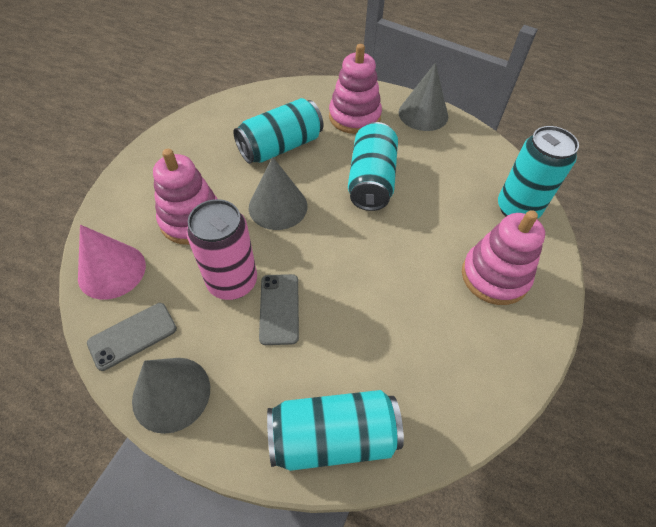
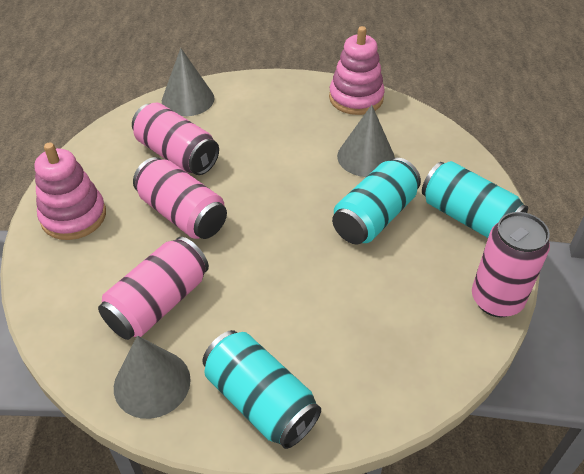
grey phone: 2 -> 0
pink can: 1 -> 4
pink cone: 1 -> 0
pink stacking toy: 3 -> 2
turquoise can: 4 -> 3

